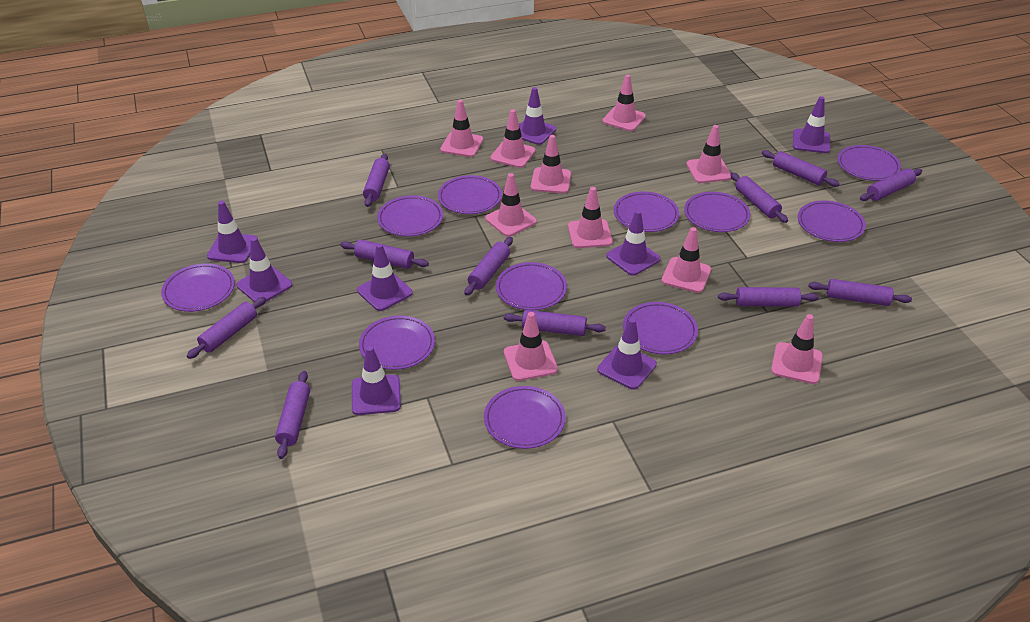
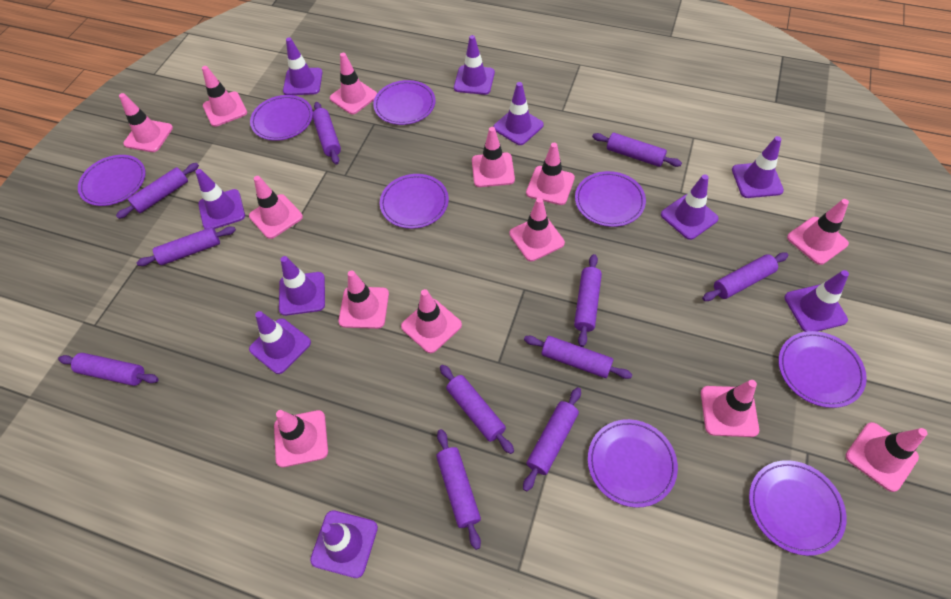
pink traffic cone: 10 -> 13
purple plate: 11 -> 8
purple traffic cone: 8 -> 10

